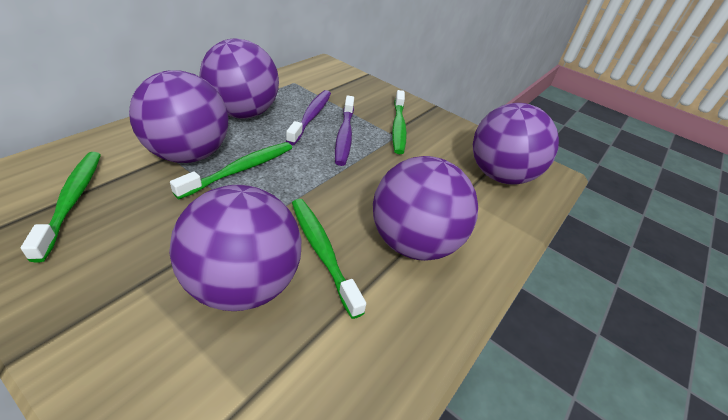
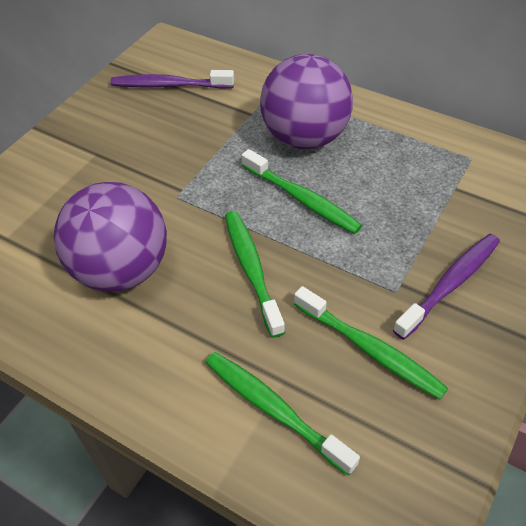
purple ball: 5 -> 2

